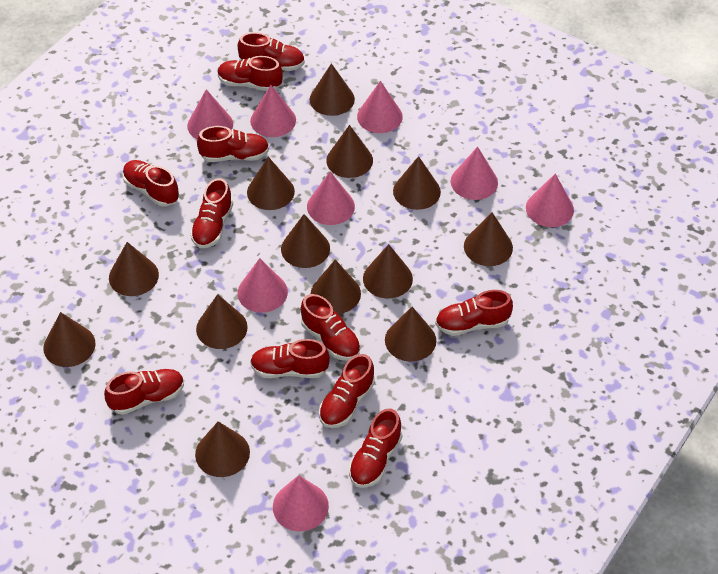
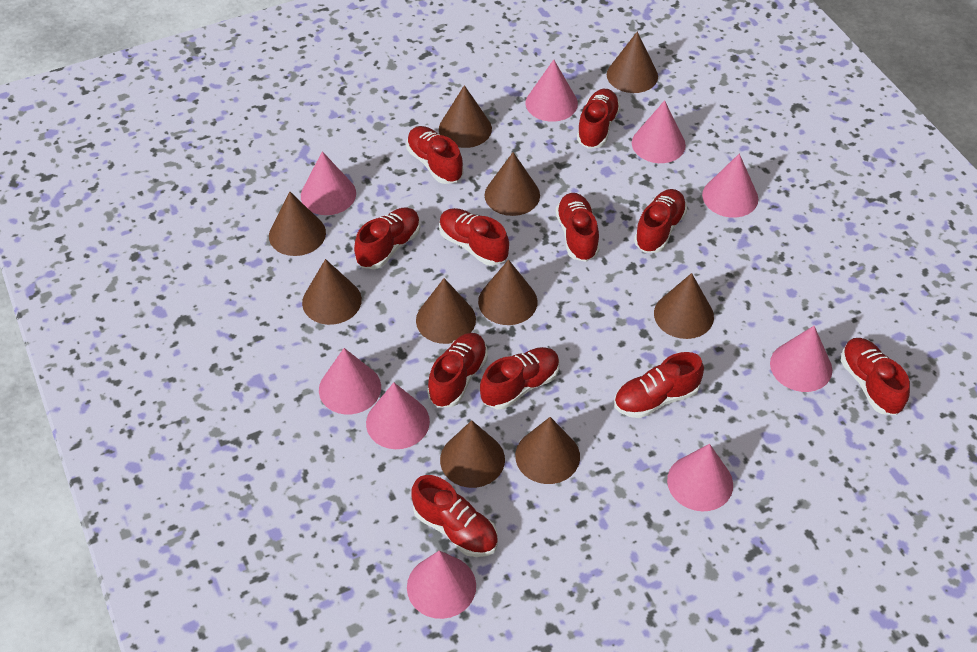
brown cone: 13 -> 10
pink cone: 8 -> 9

